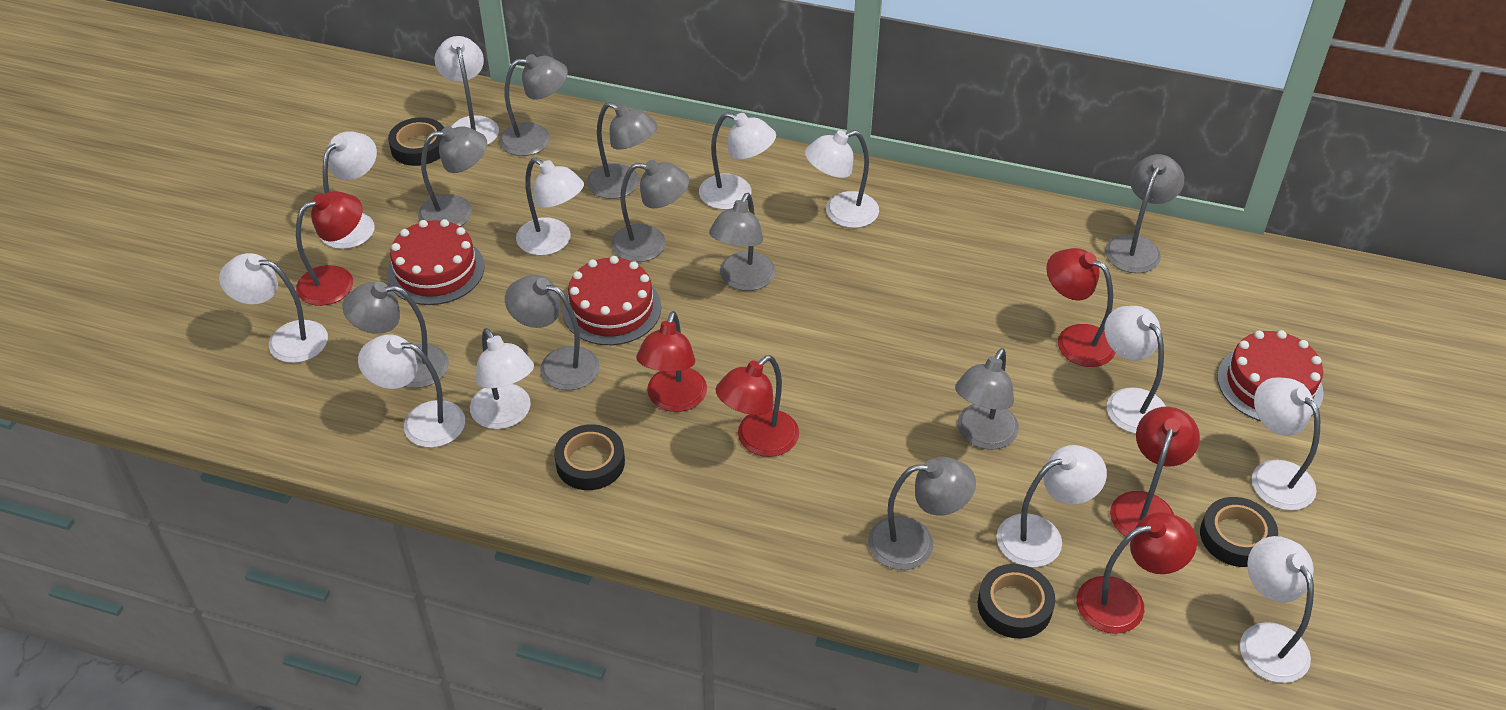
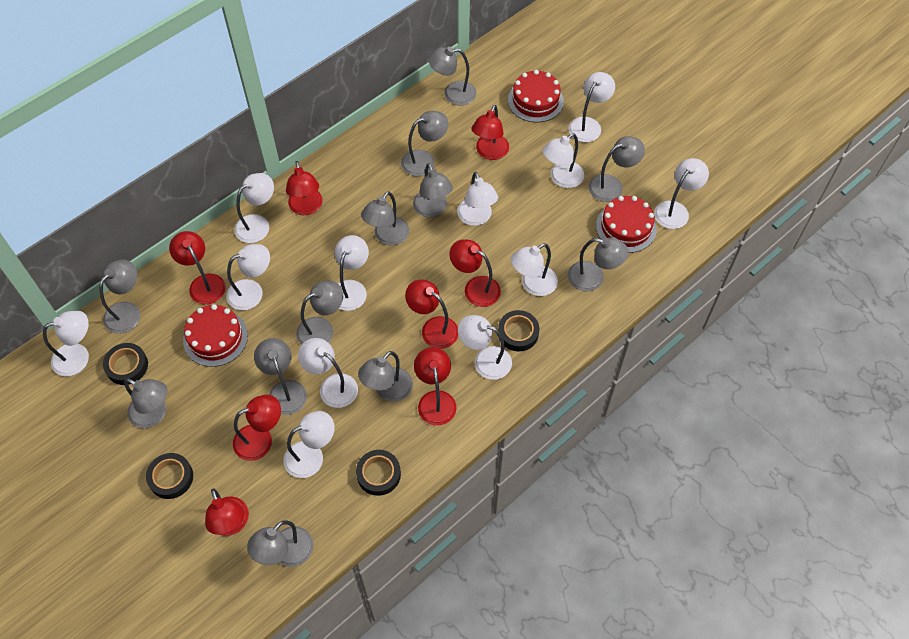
grey lamp: 10 -> 12
red lamp: 6 -> 8

